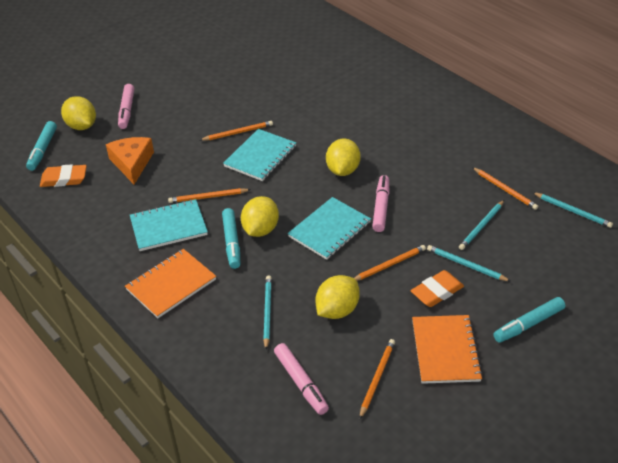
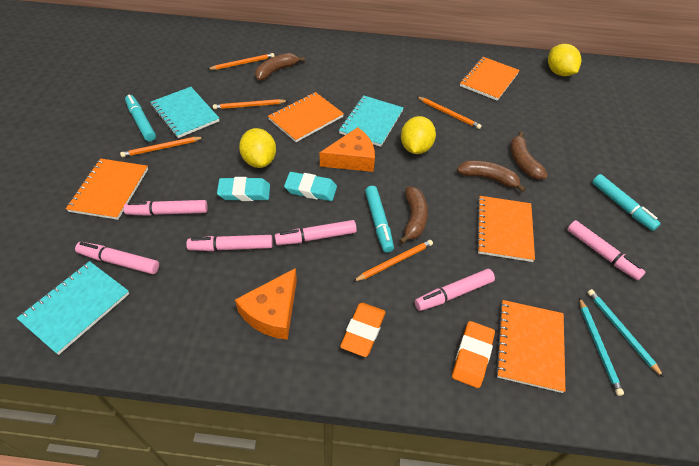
brown banana: 0 -> 4
orange cheese: 1 -> 2
orange notebook: 2 -> 5
pink marker: 3 -> 6
turquoise eraser: 0 -> 2
turquoise pencil: 4 -> 2
yellow lemon: 4 -> 3

